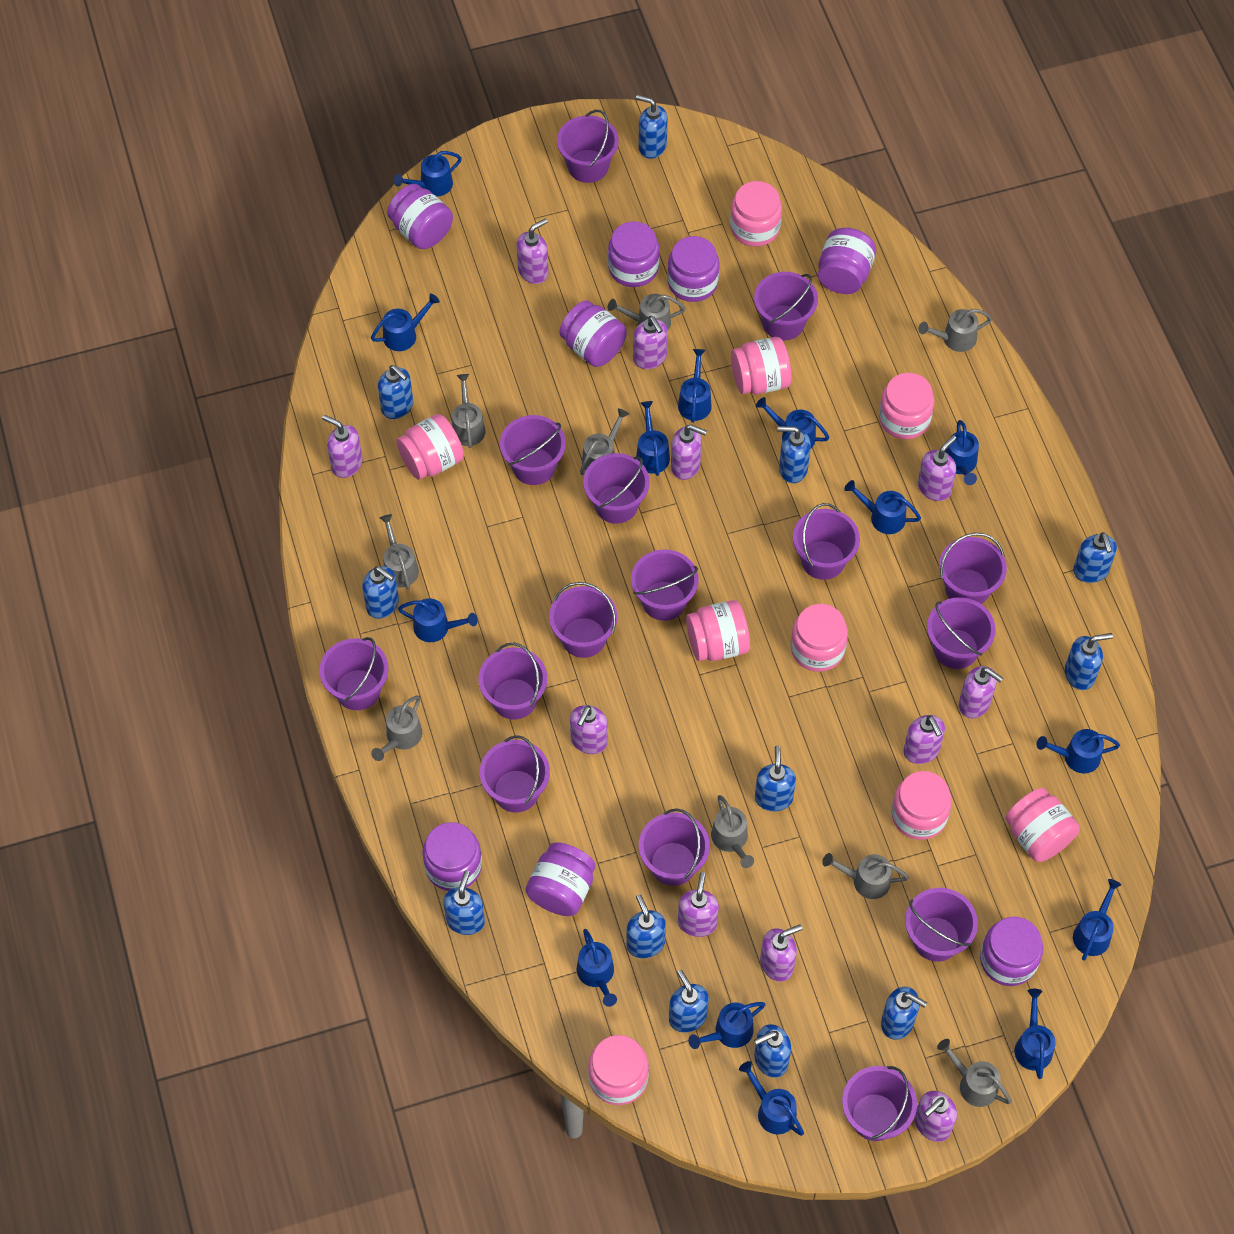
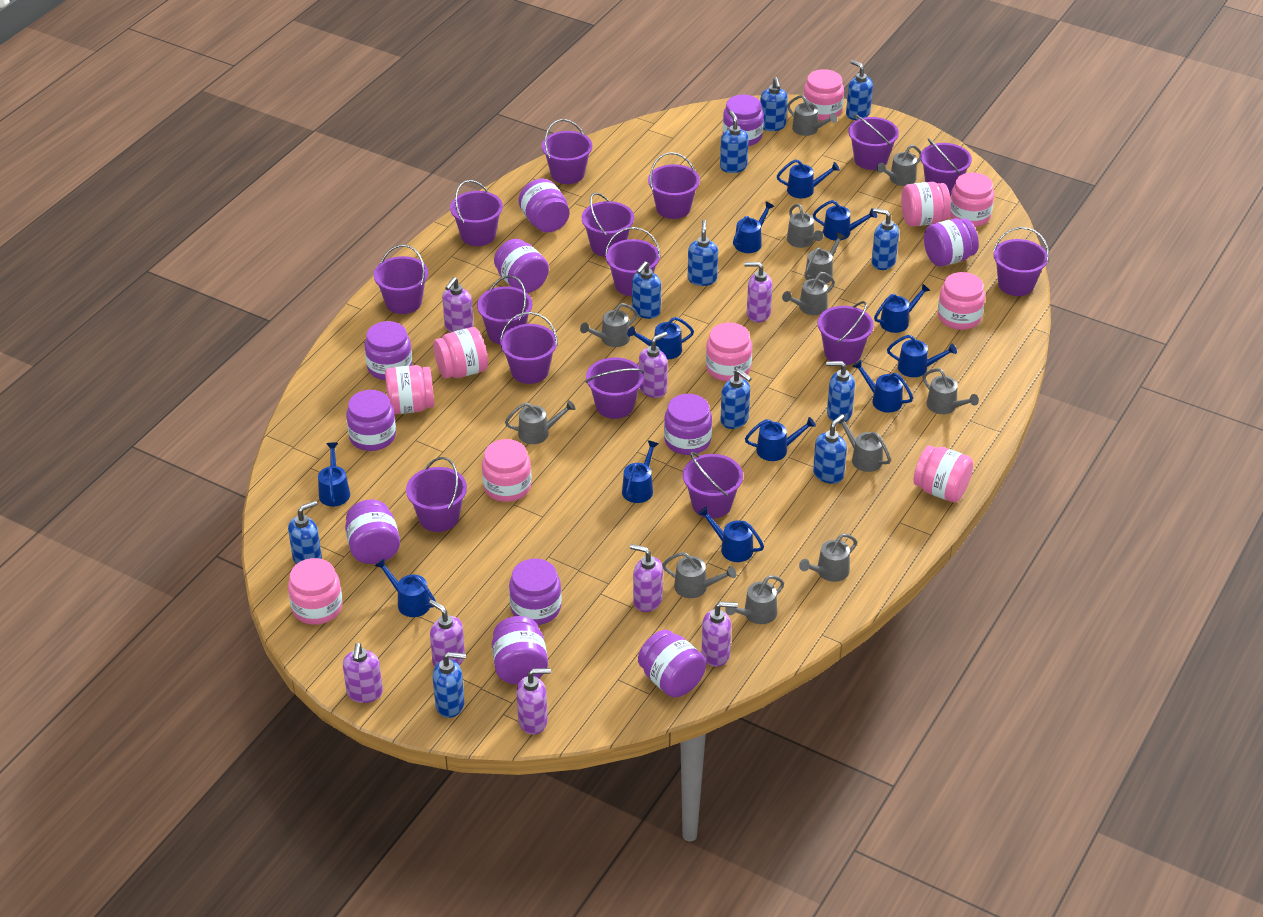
blue soap dispenser: 12 -> 11
blue watering can: 14 -> 12
grey watering can: 9 -> 12
pink jar: 9 -> 10
purple jar: 8 -> 11
purple soap dispenser: 11 -> 8

